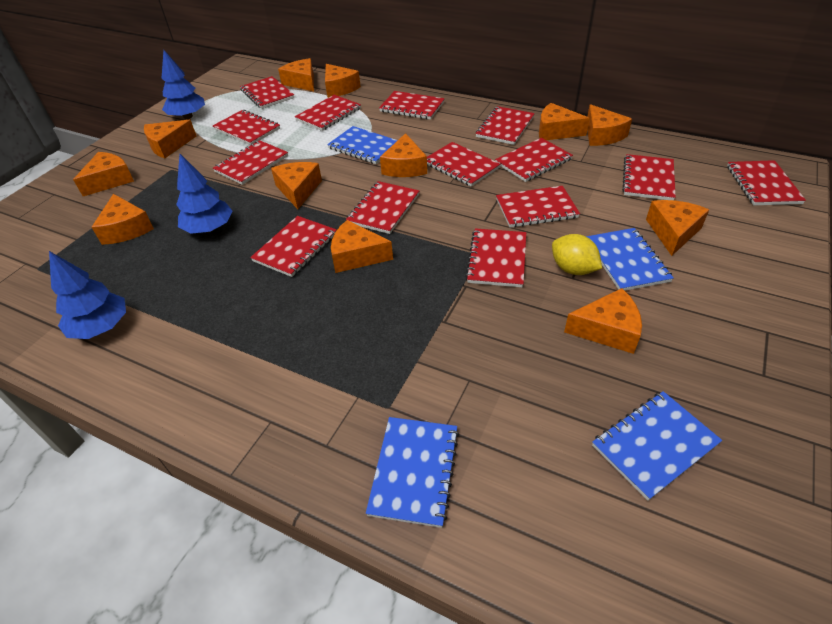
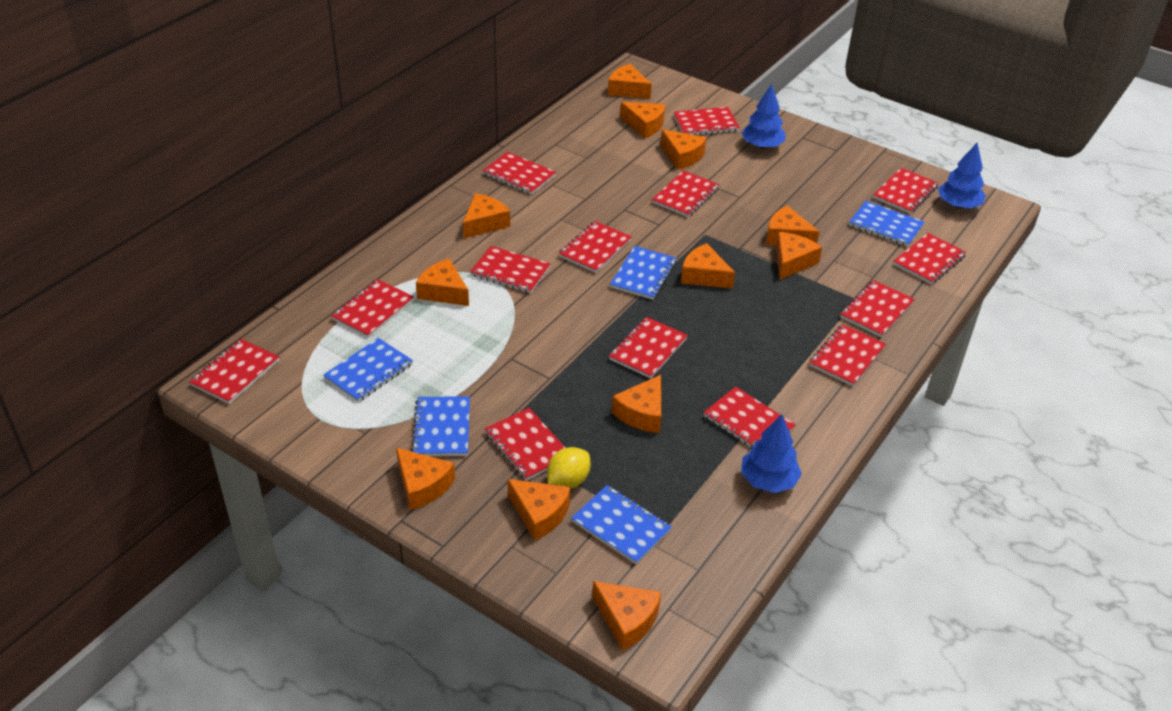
blue notebook: 4 -> 5

